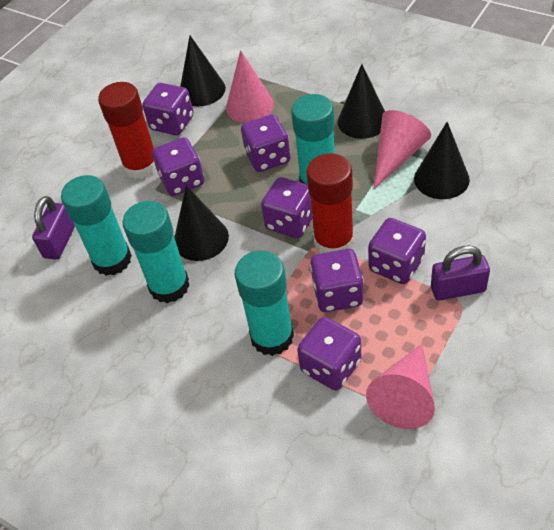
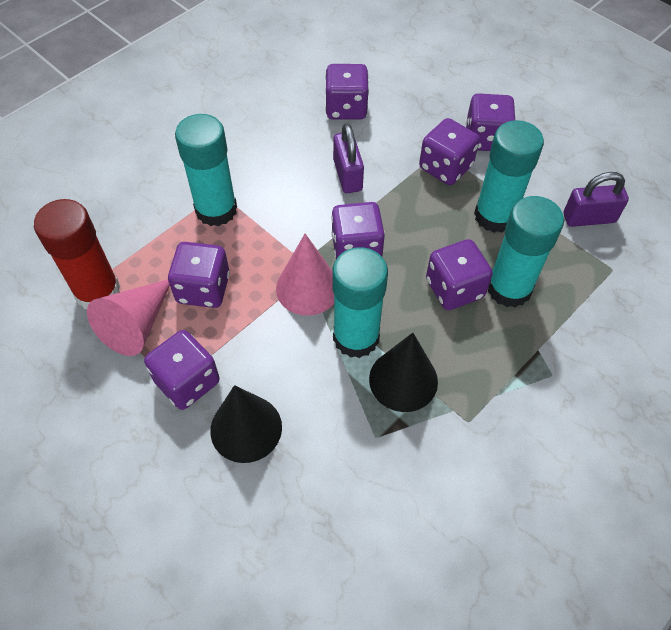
black cone: 4 -> 2
pink cone: 3 -> 2
red glue stick: 2 -> 1

